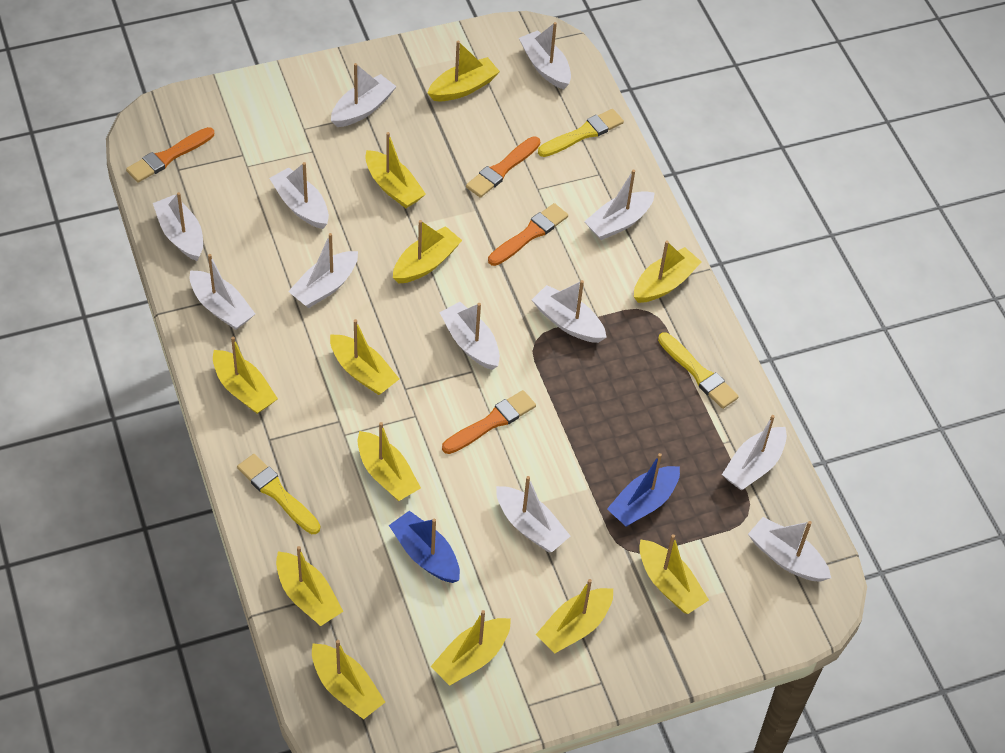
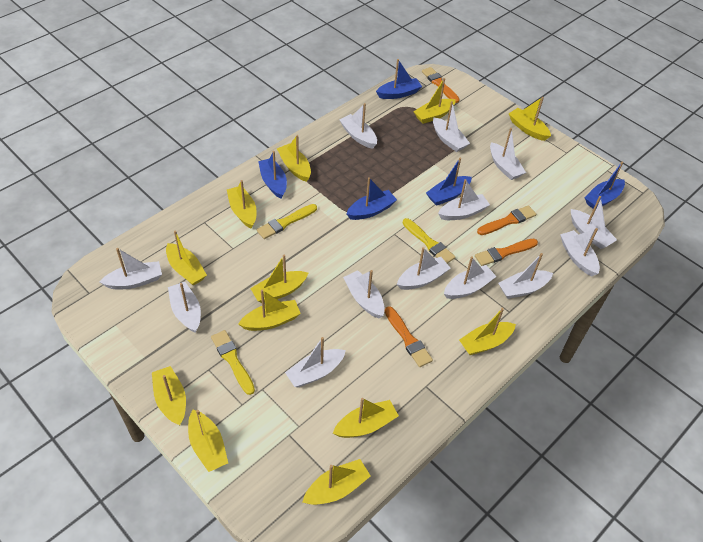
blue boat: 2 -> 5
white boat: 12 -> 13

